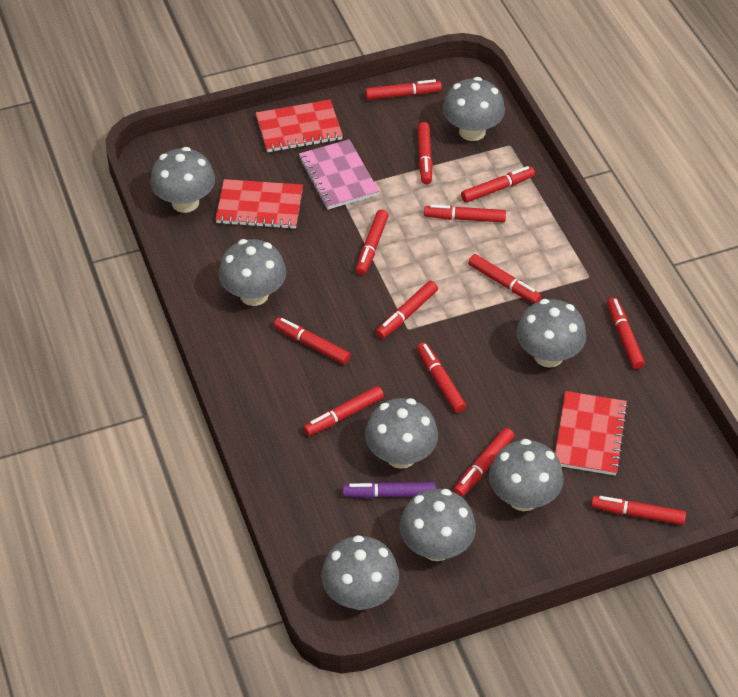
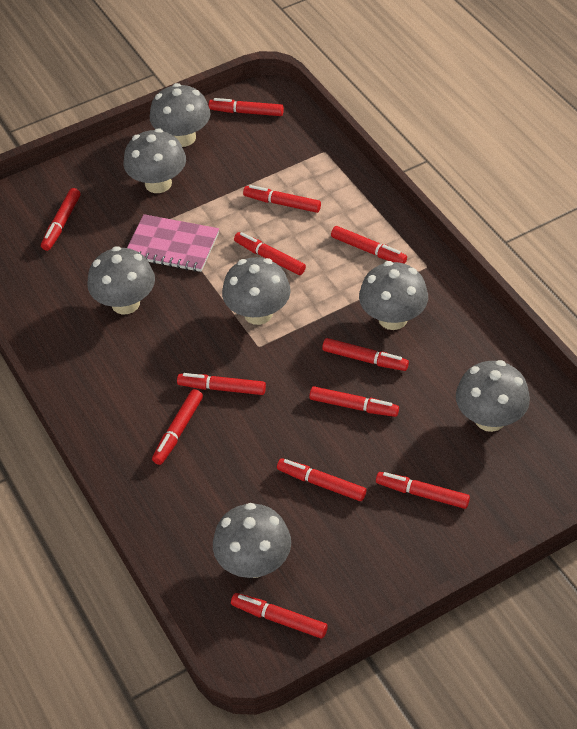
grey mushroom: 8 -> 7
purple marker: 1 -> 0
red marker: 13 -> 12
red notebook: 3 -> 0

